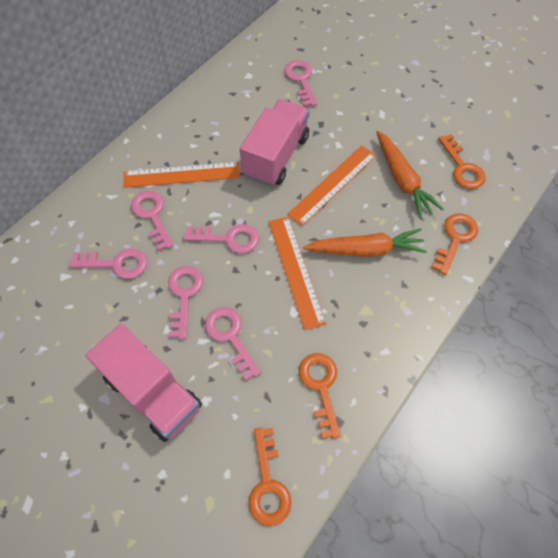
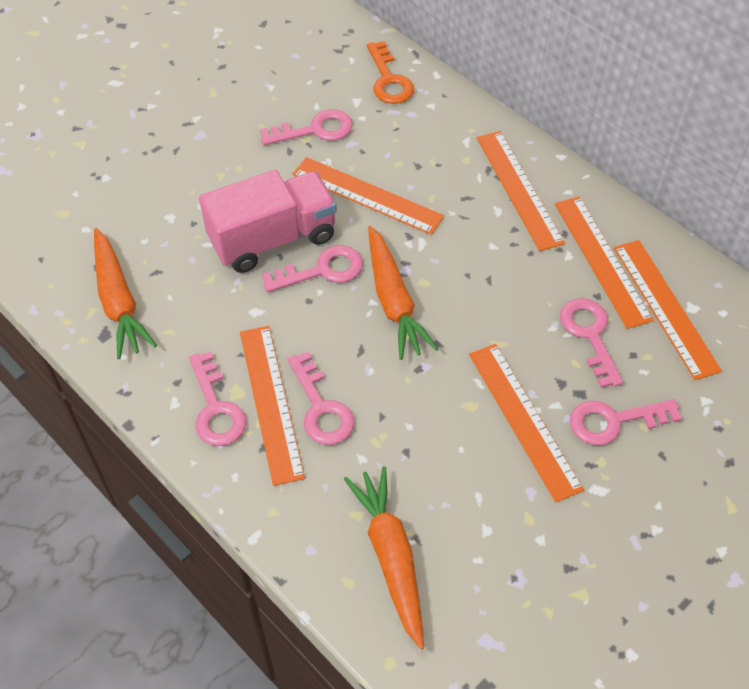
orange carrot: 2 -> 3
orange key: 4 -> 1
orange ruler: 3 -> 6
pink truck: 2 -> 1

